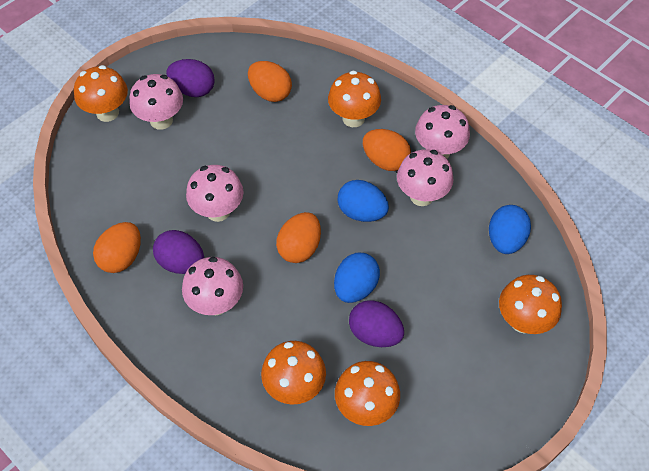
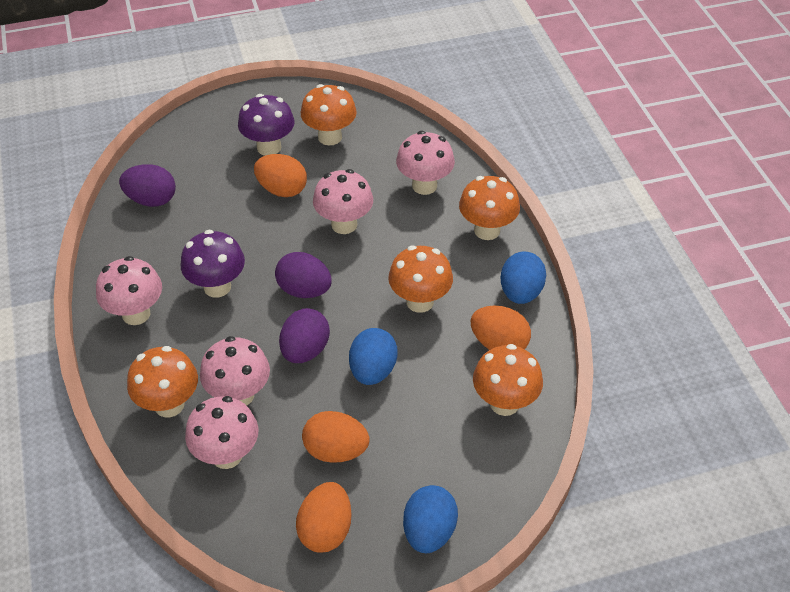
purple mushroom: 0 -> 2

